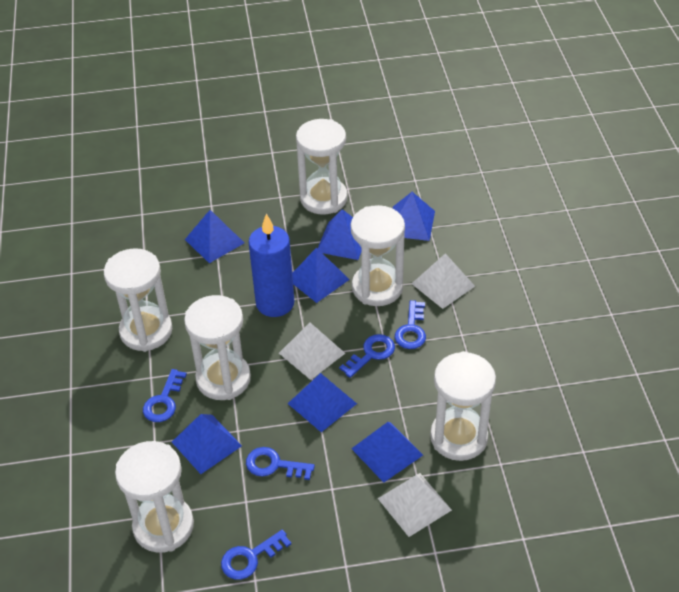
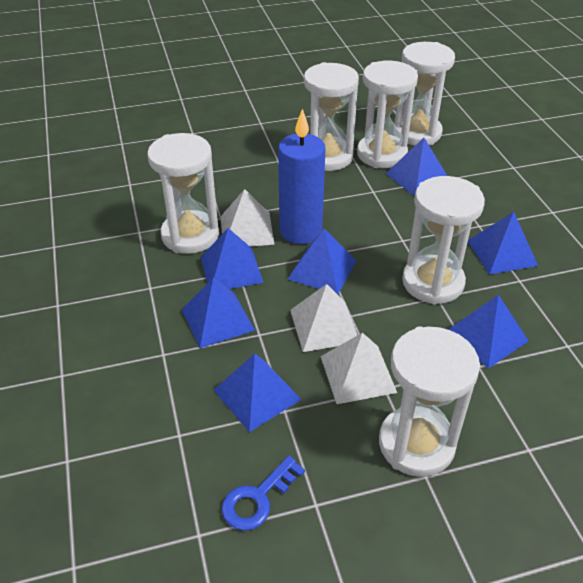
blue key: 5 -> 1

